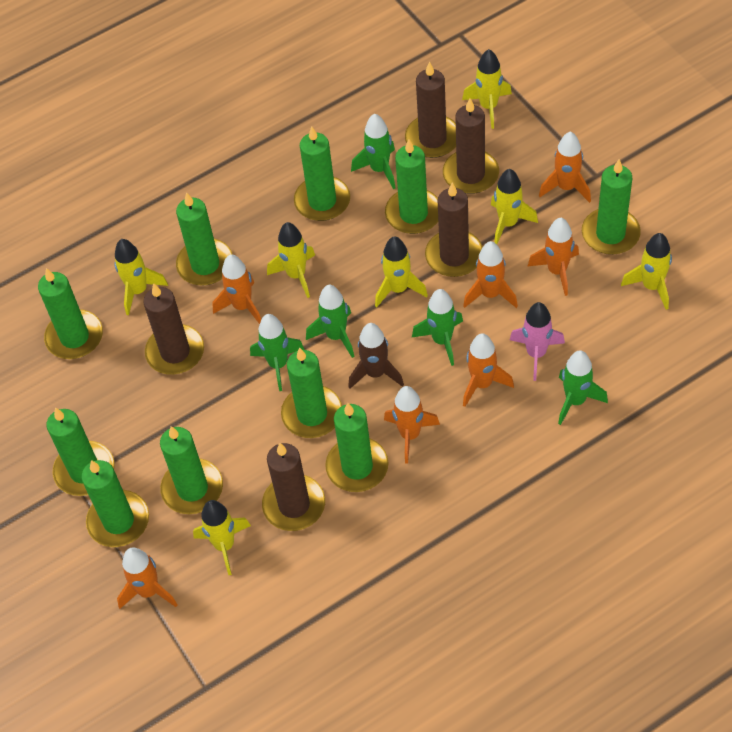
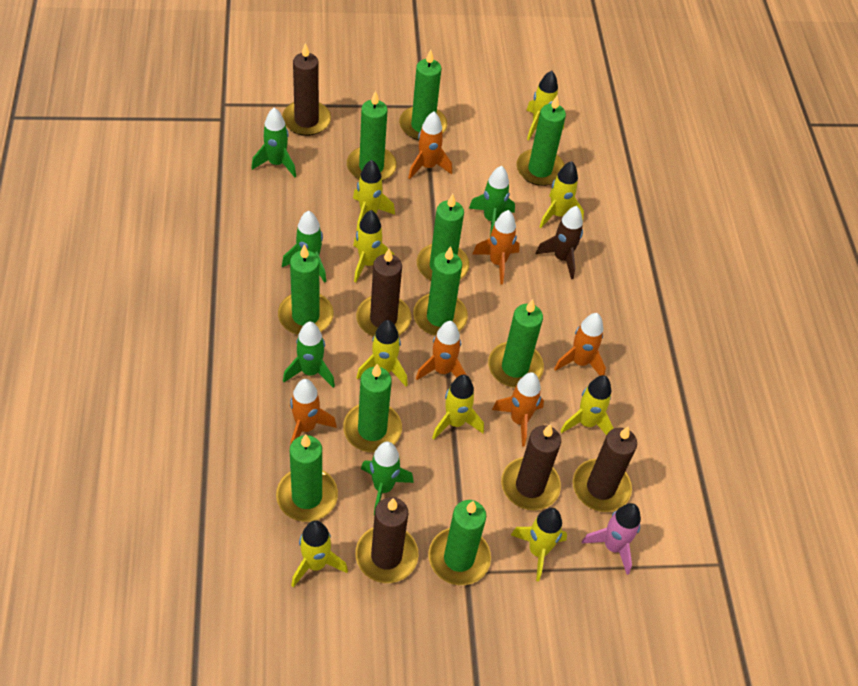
orange rocket: 7 -> 6
yellow rocket: 7 -> 9

